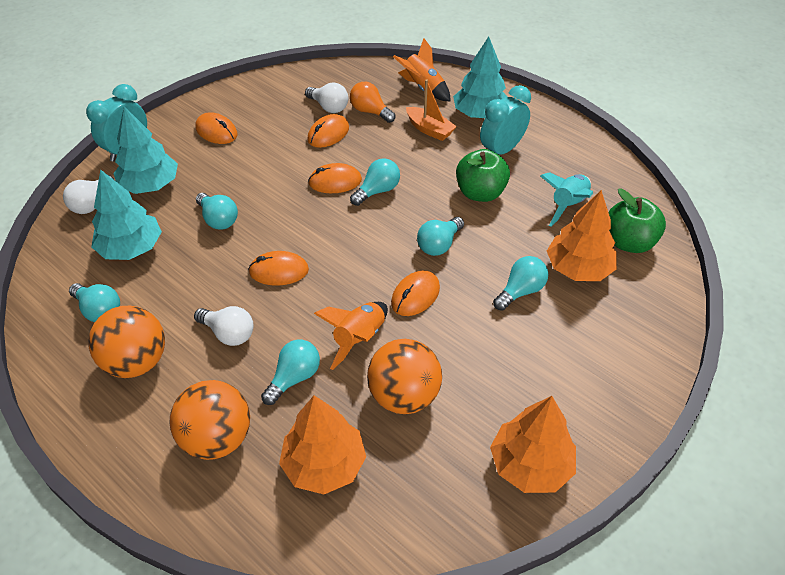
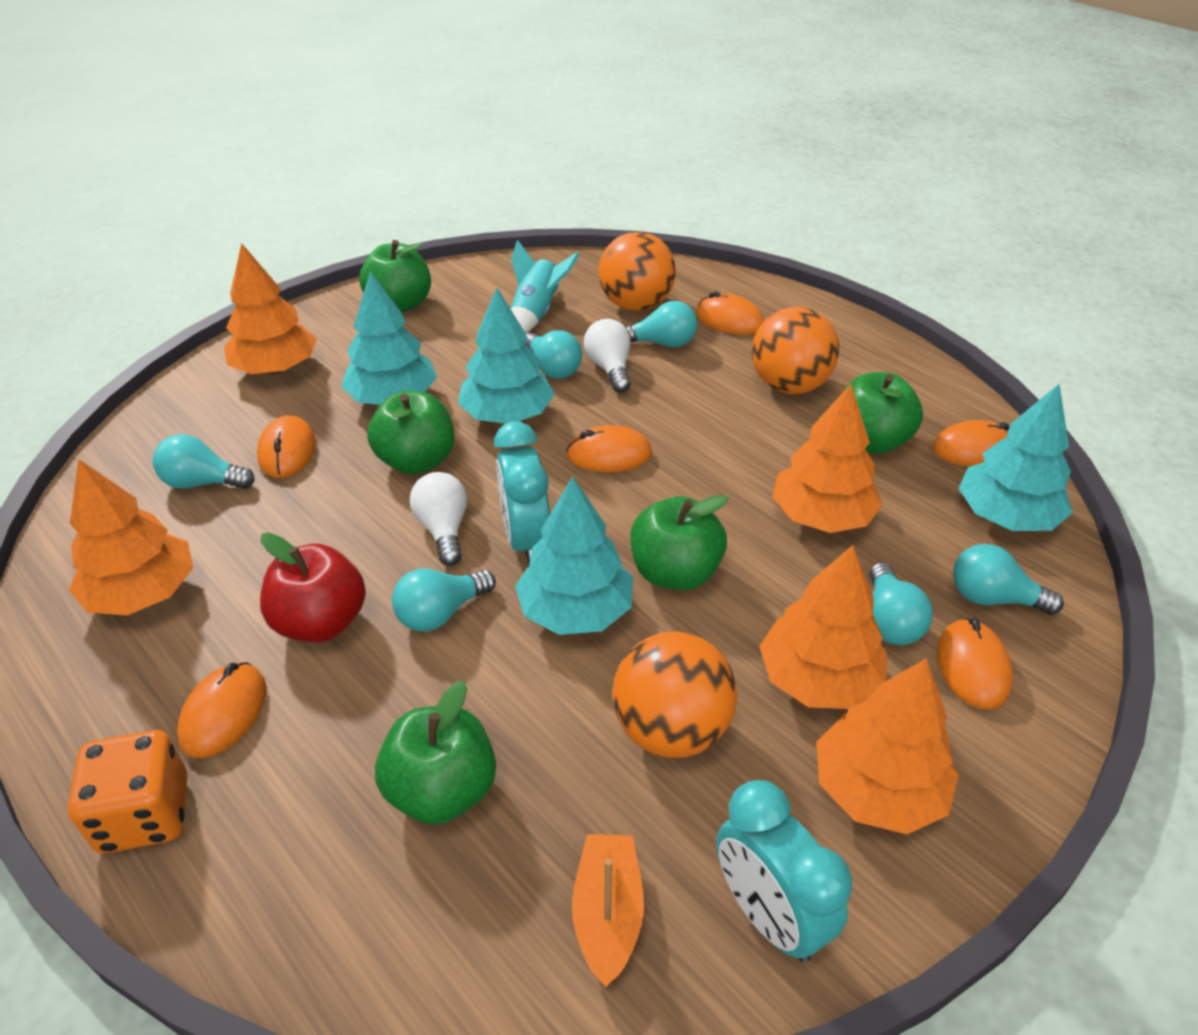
green apple: 2 -> 5
orange dice: 0 -> 1
orange light bulb: 1 -> 0
orange mouse: 5 -> 6
orange rocket: 2 -> 0
orange tree: 3 -> 5
red apple: 0 -> 1
turquoise tree: 3 -> 4
white light bulb: 3 -> 2

